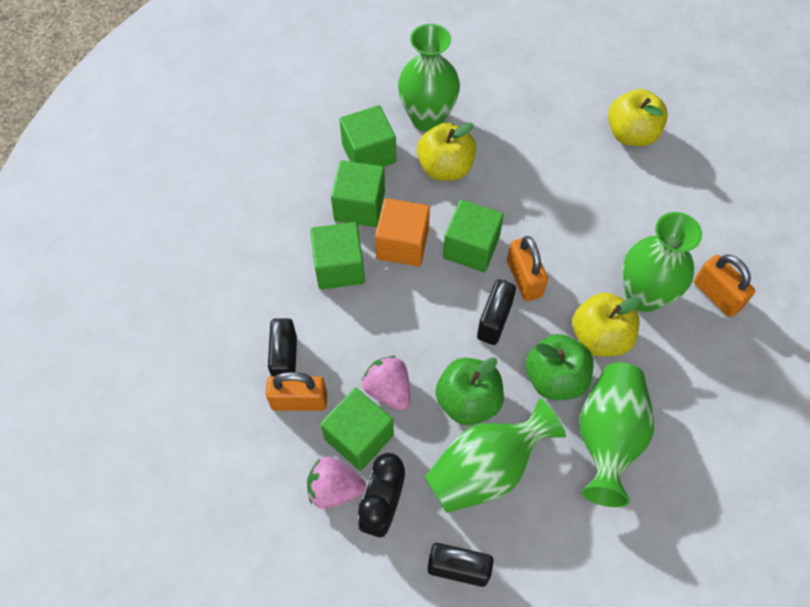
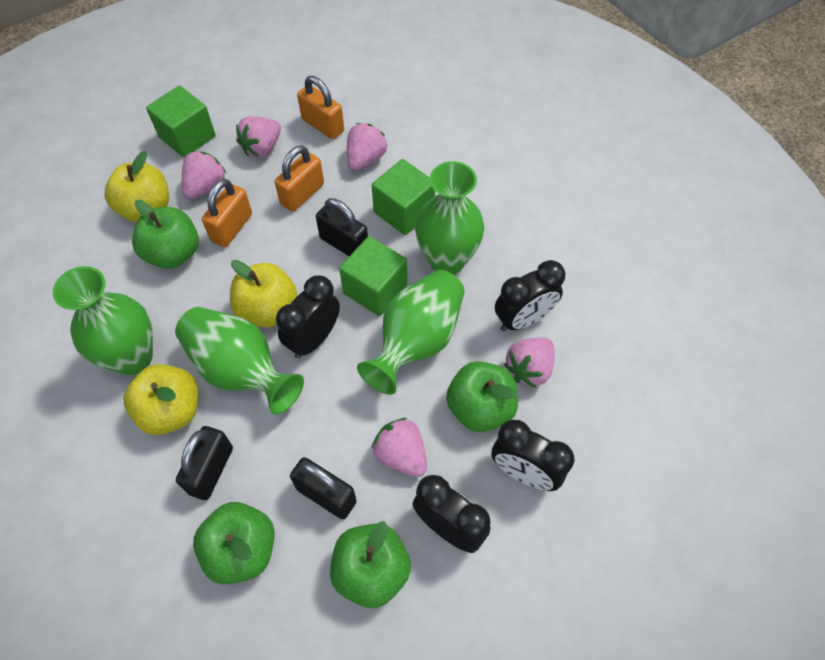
black clock: 1 -> 4
green apple: 2 -> 4
green cube: 5 -> 3
orange cube: 1 -> 0
pink strawberry: 2 -> 5

